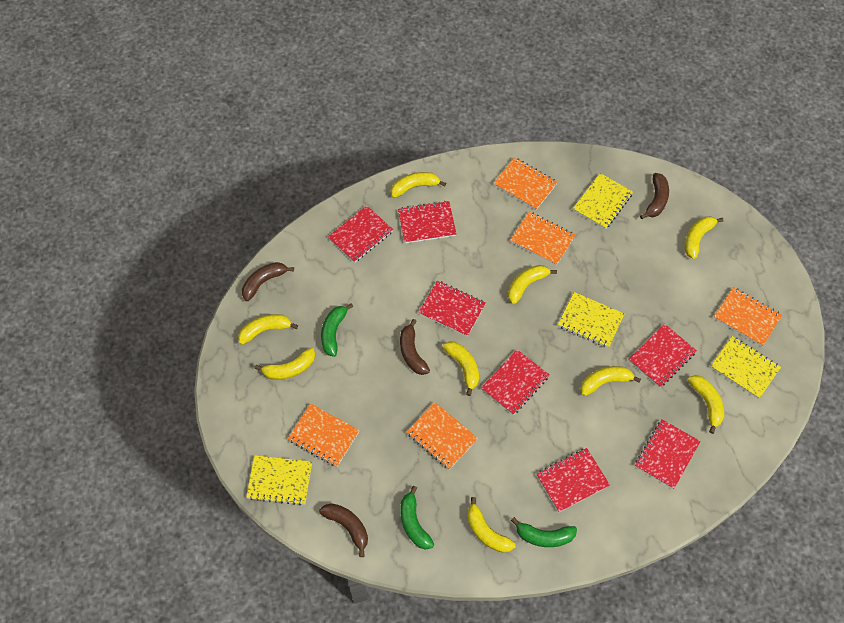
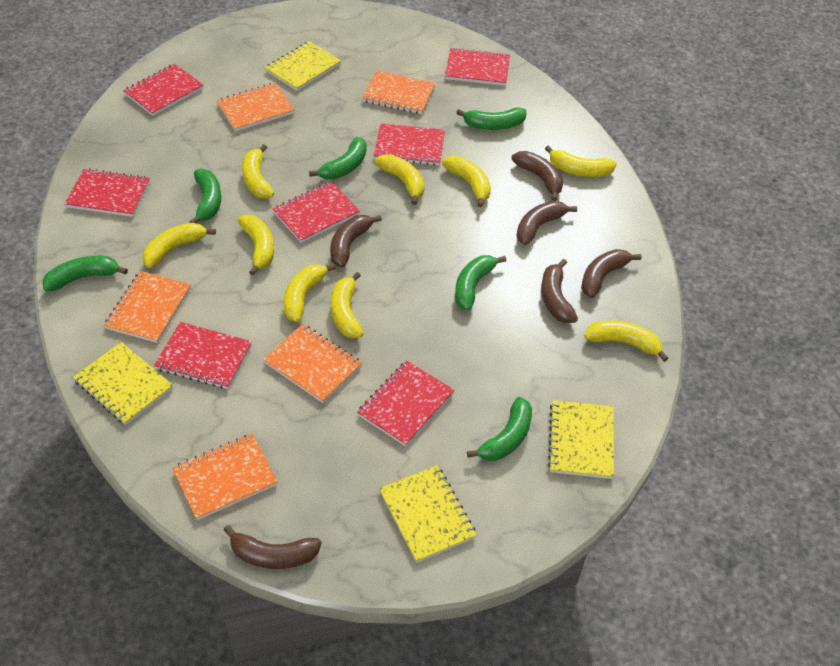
brown banana: 4 -> 6
green banana: 3 -> 6

